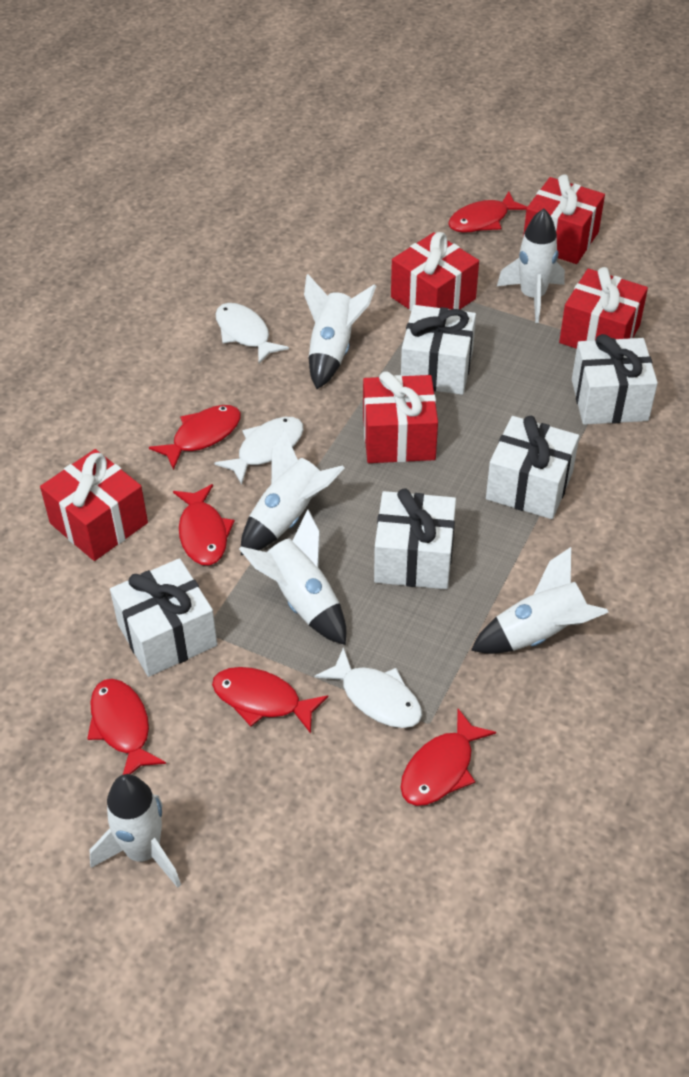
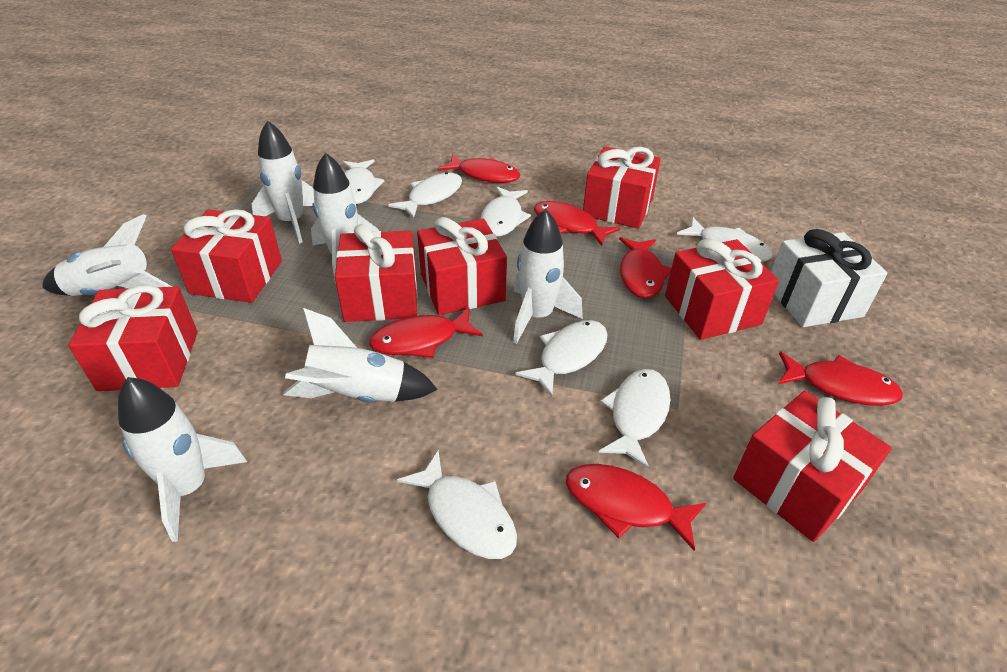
red gift: 5 -> 7
white fish: 3 -> 7
white gift: 5 -> 1

